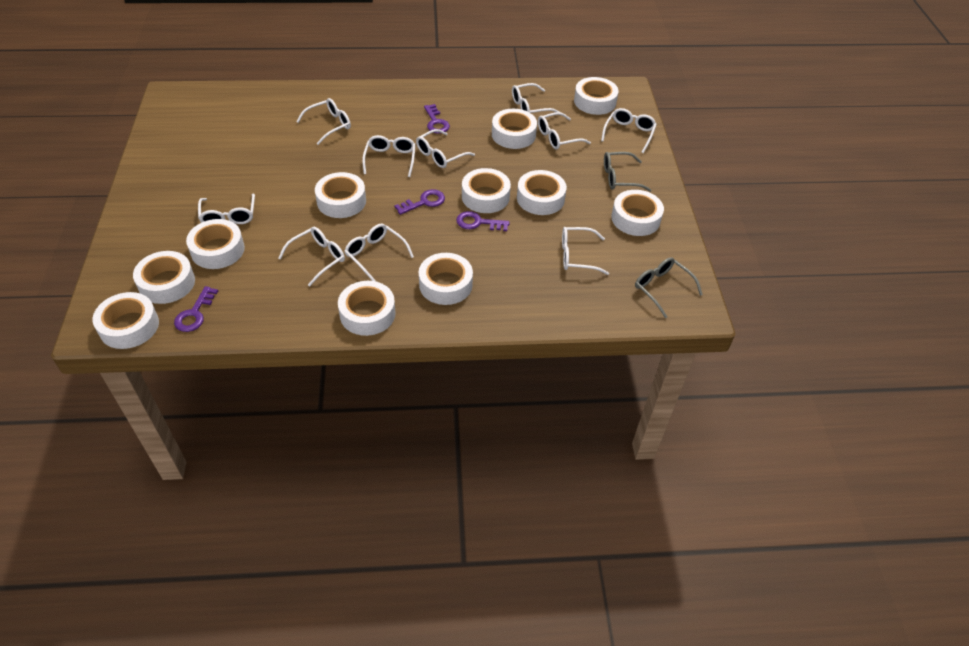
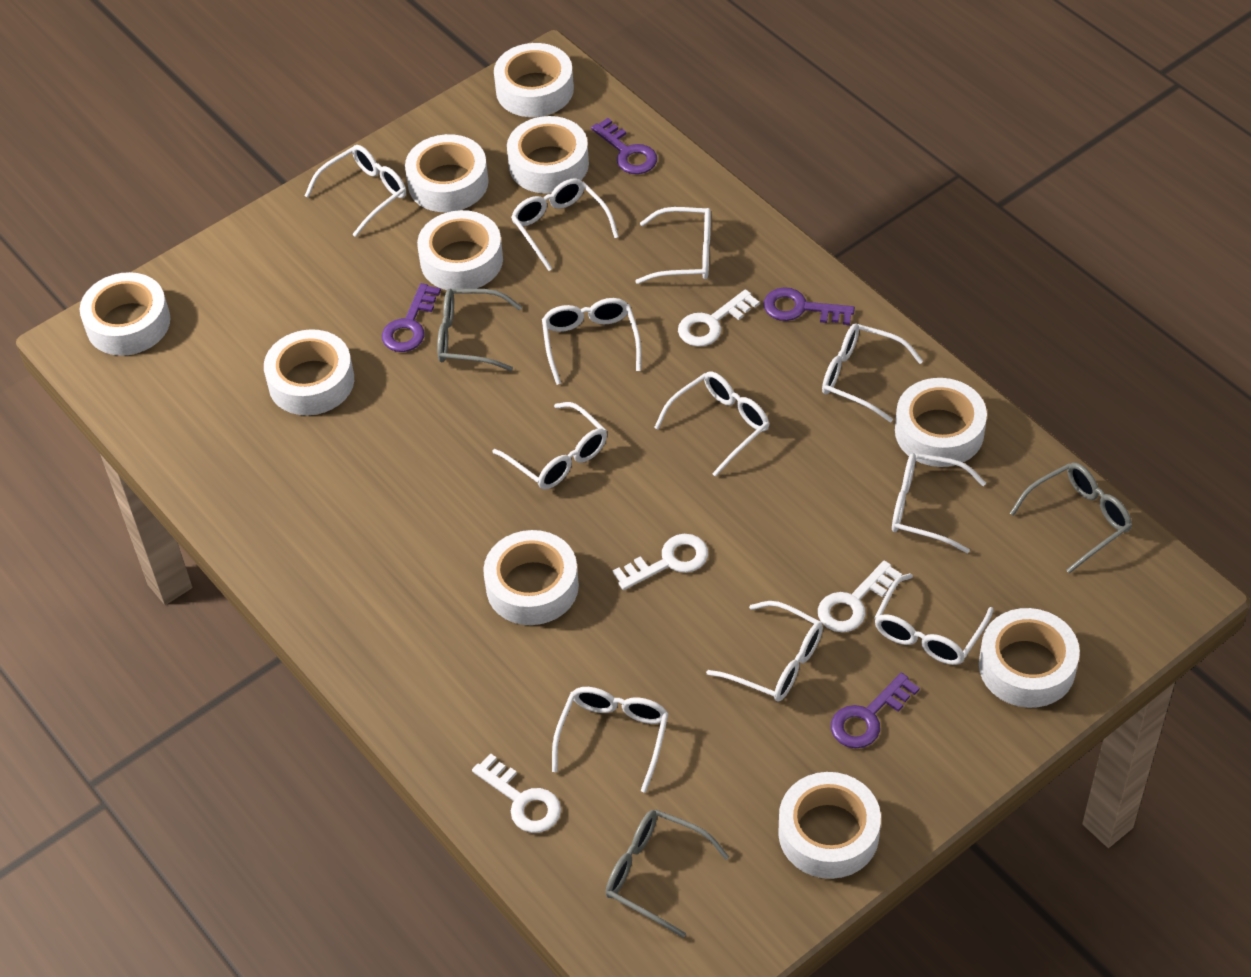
grey glasses: 2 -> 3
white glasses: 10 -> 11
white key: 0 -> 4
white tape: 11 -> 10

